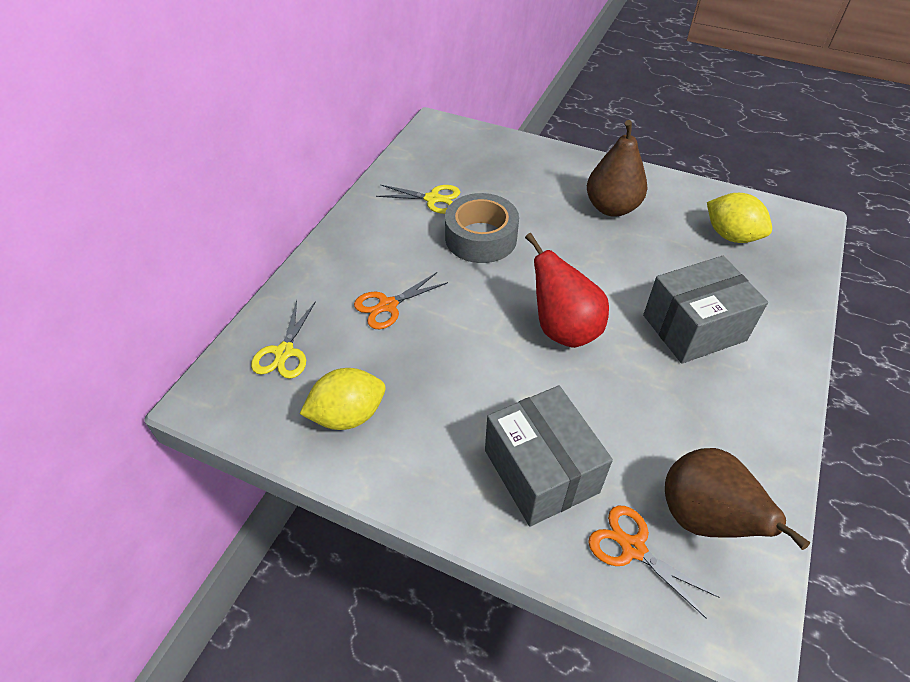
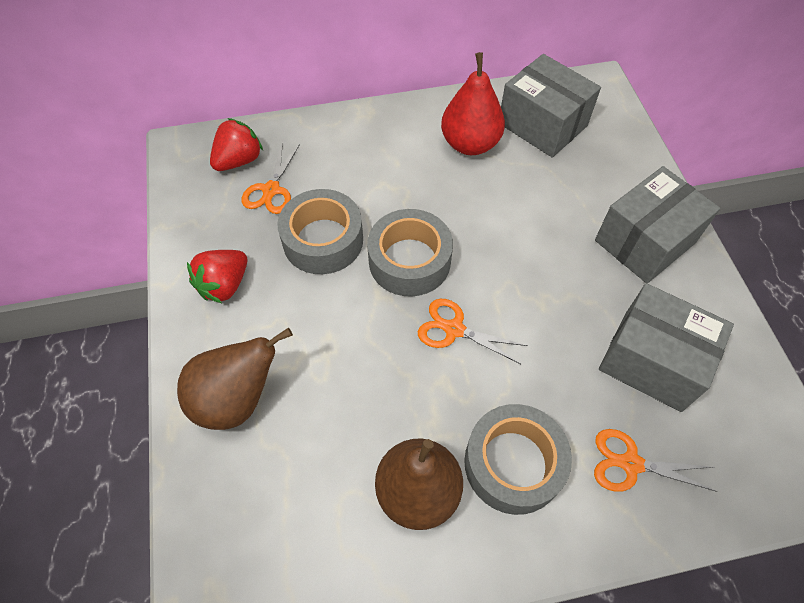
grey box: 2 -> 3
grey tape: 1 -> 3
orange scissors: 2 -> 3
red strawberry: 0 -> 2
yellow lemon: 2 -> 0
yellow scissors: 2 -> 0

